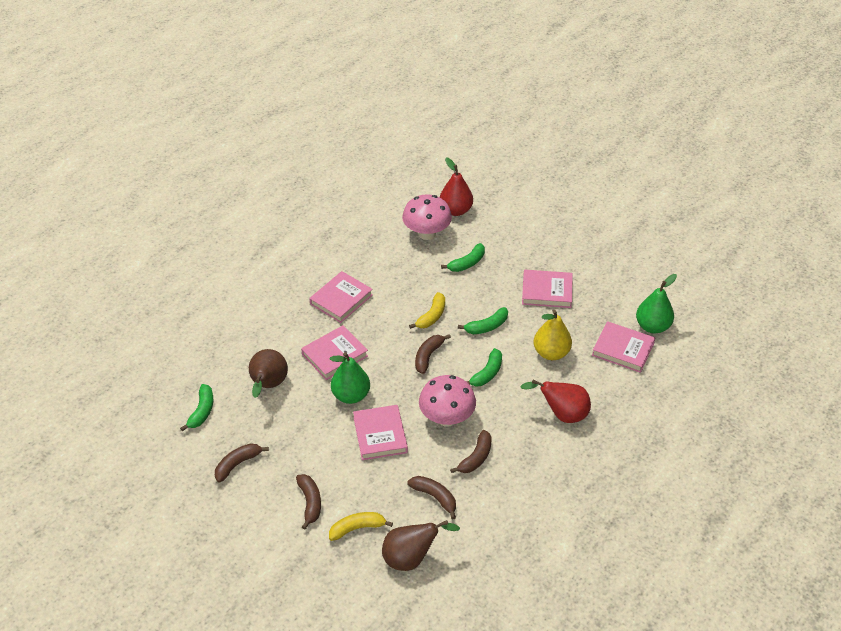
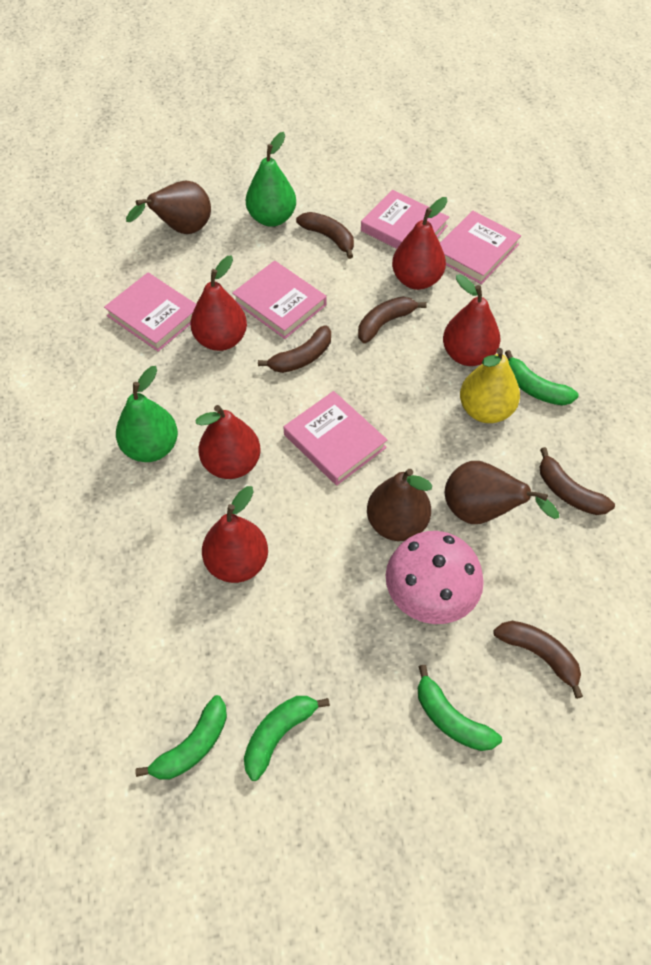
brown pear: 2 -> 3
pink mushroom: 2 -> 1
red pear: 2 -> 5
yellow banana: 2 -> 0

